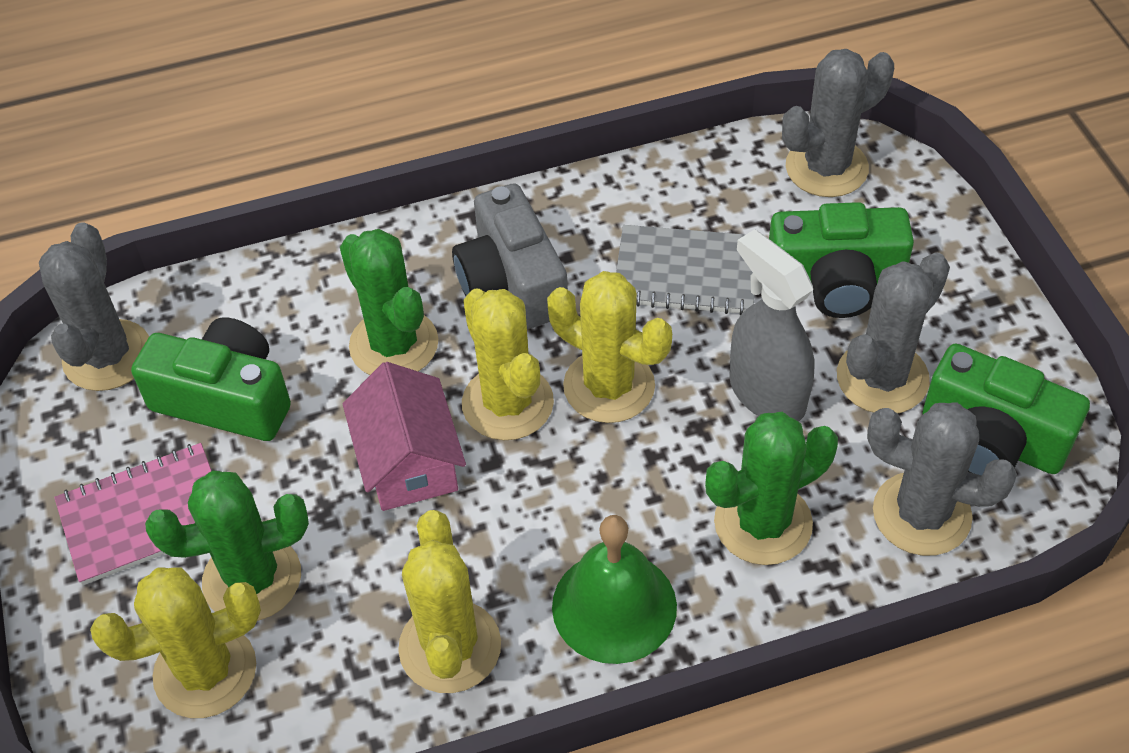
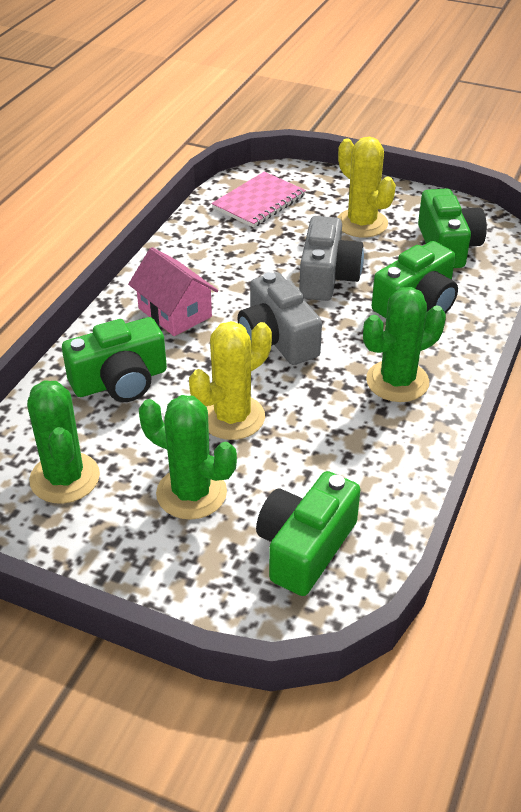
green bell: 1 -> 0
green camera: 3 -> 4
grey cactus: 4 -> 0
grey camera: 1 -> 2
grey notebook: 1 -> 0
grey spray bottle: 1 -> 0
yellow cactus: 4 -> 2

